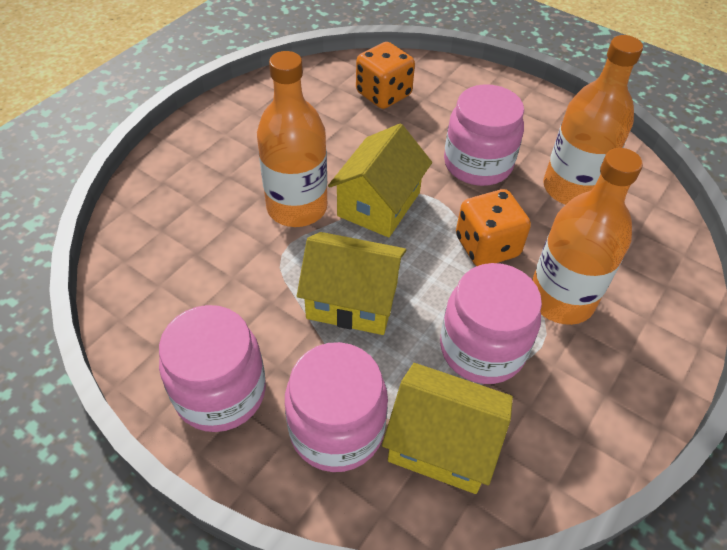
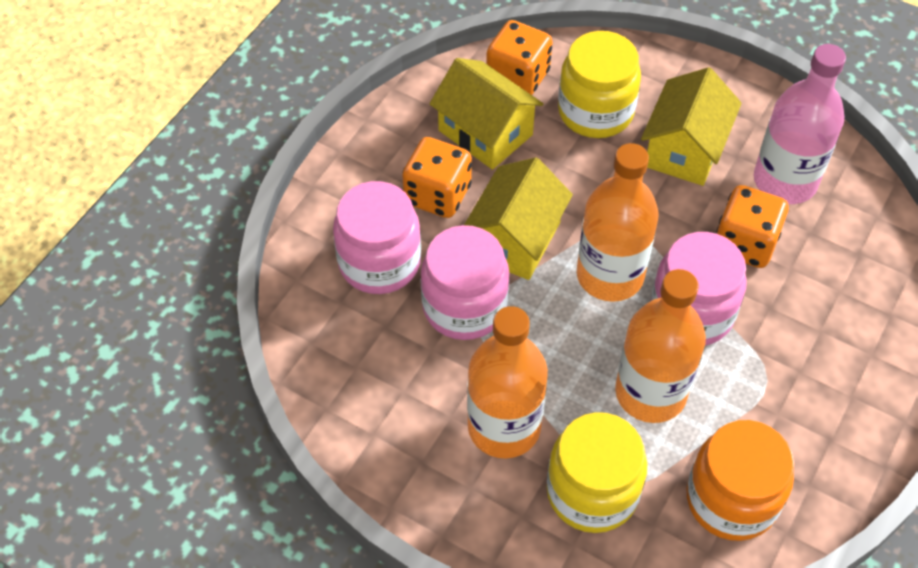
orange dice: 2 -> 3
orange jar: 0 -> 1
pink bottle: 0 -> 1
pink jar: 4 -> 3
yellow jar: 0 -> 2

